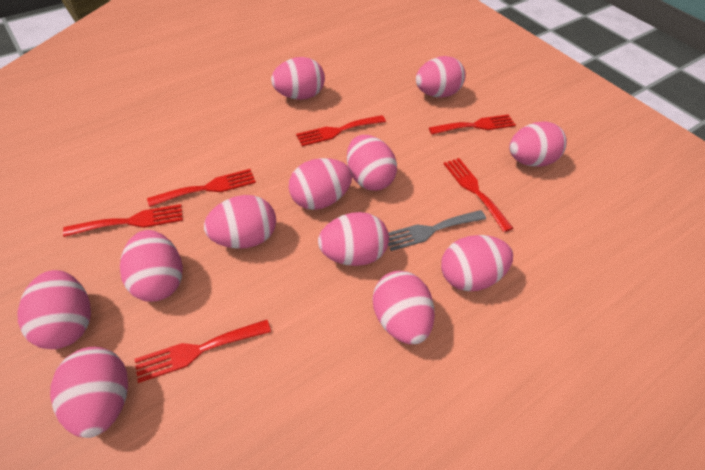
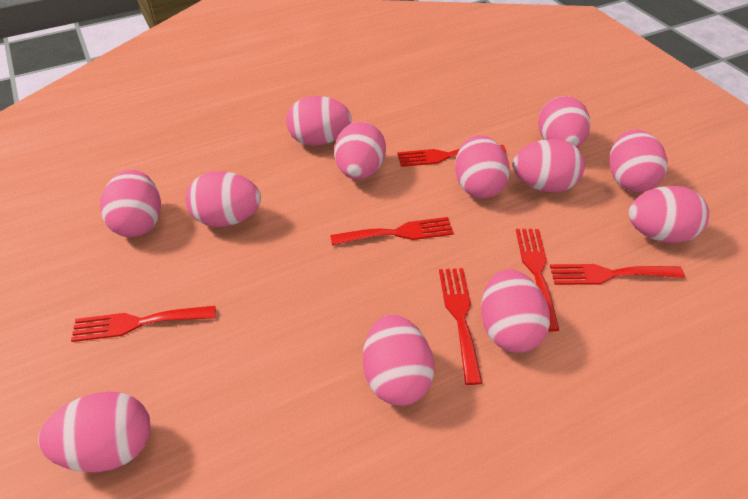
grey fork: 1 -> 0

